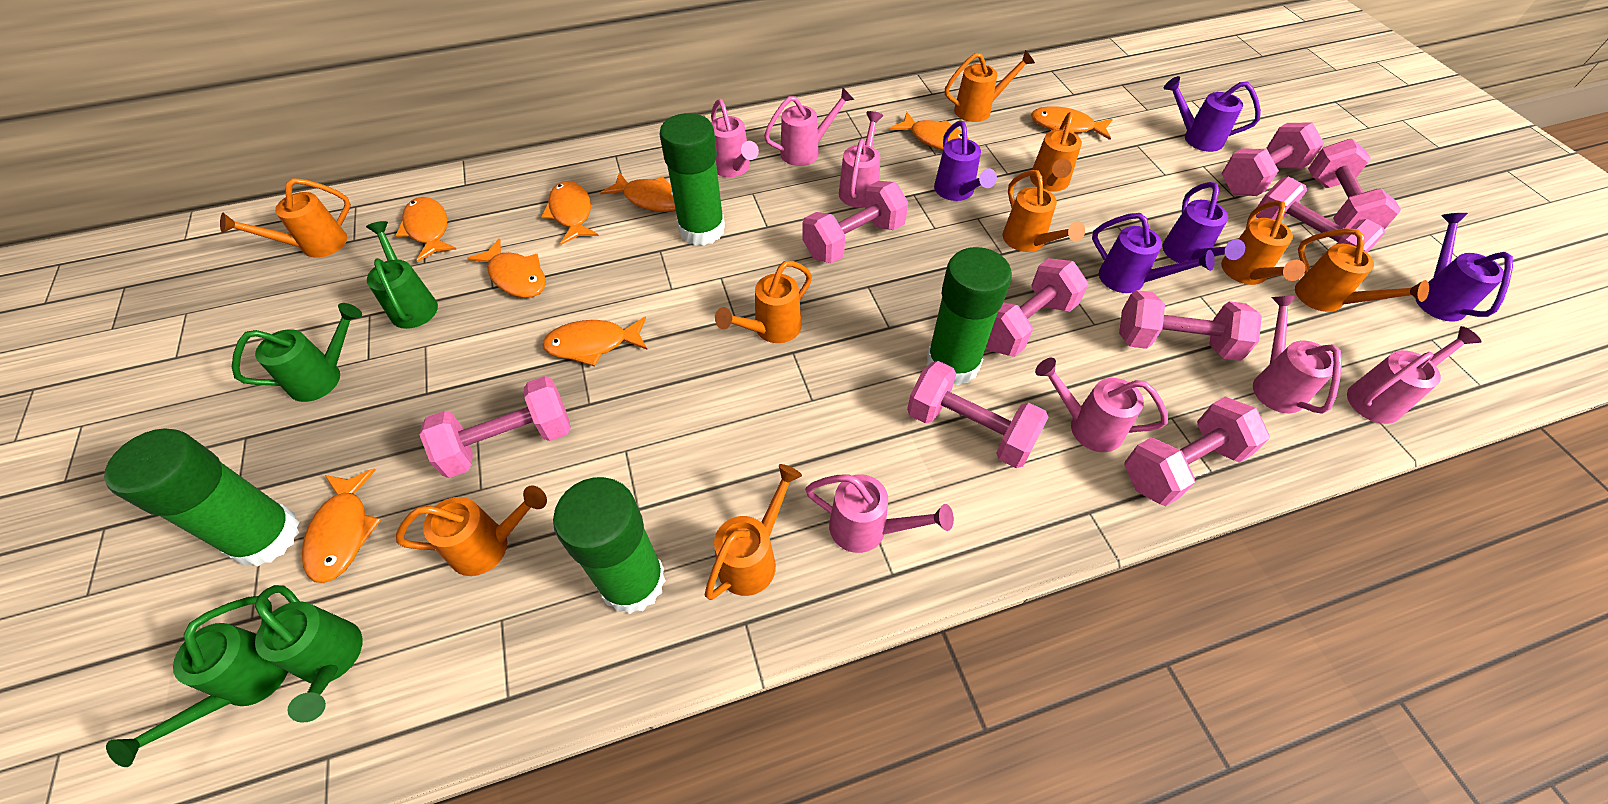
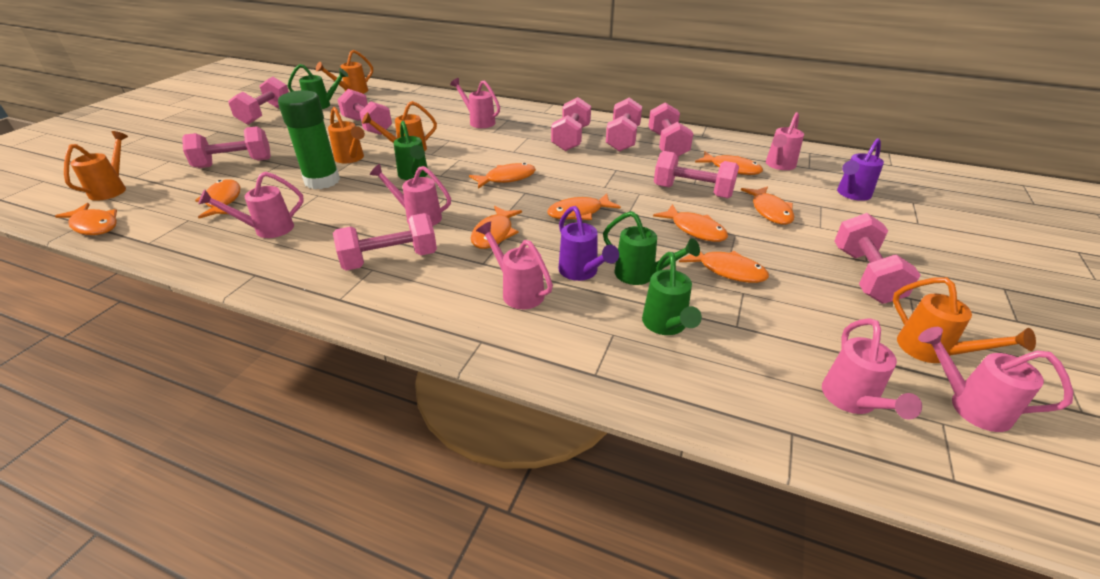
green glue stick: 4 -> 1
orange fish: 8 -> 9
orange watering can: 9 -> 5
purple watering can: 5 -> 2

